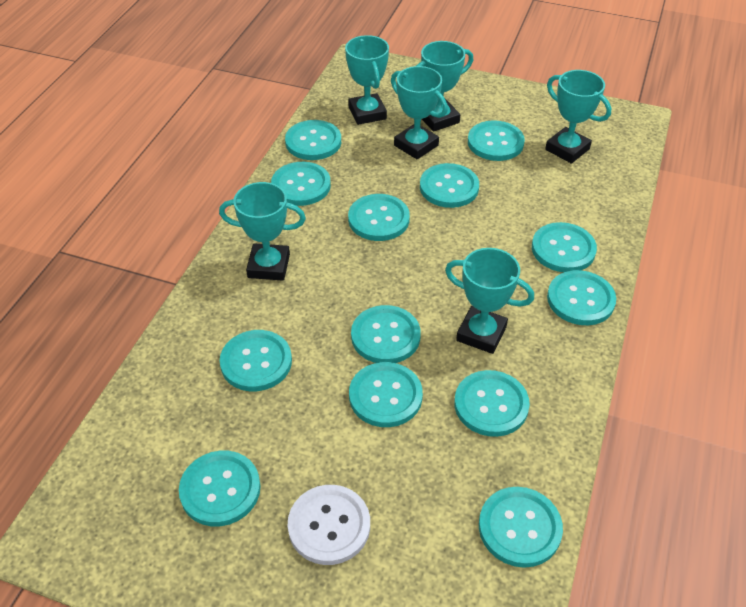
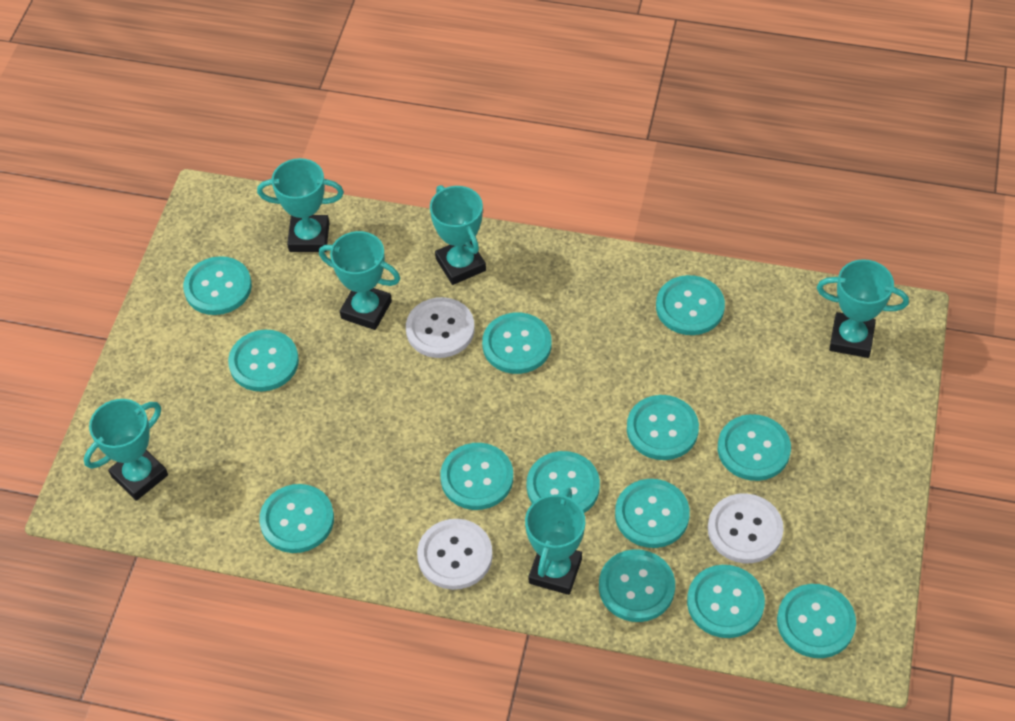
white button: 1 -> 3

